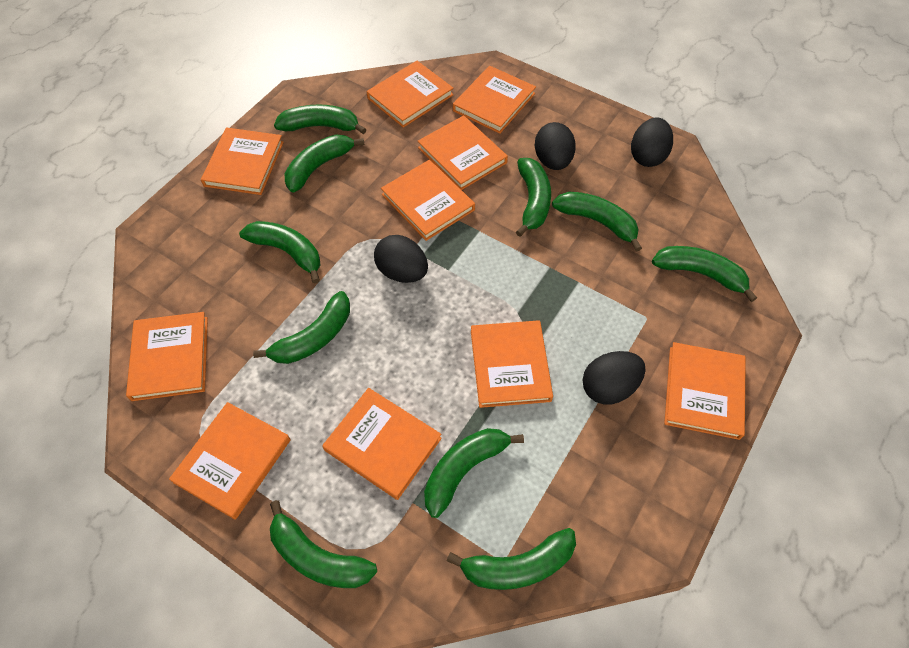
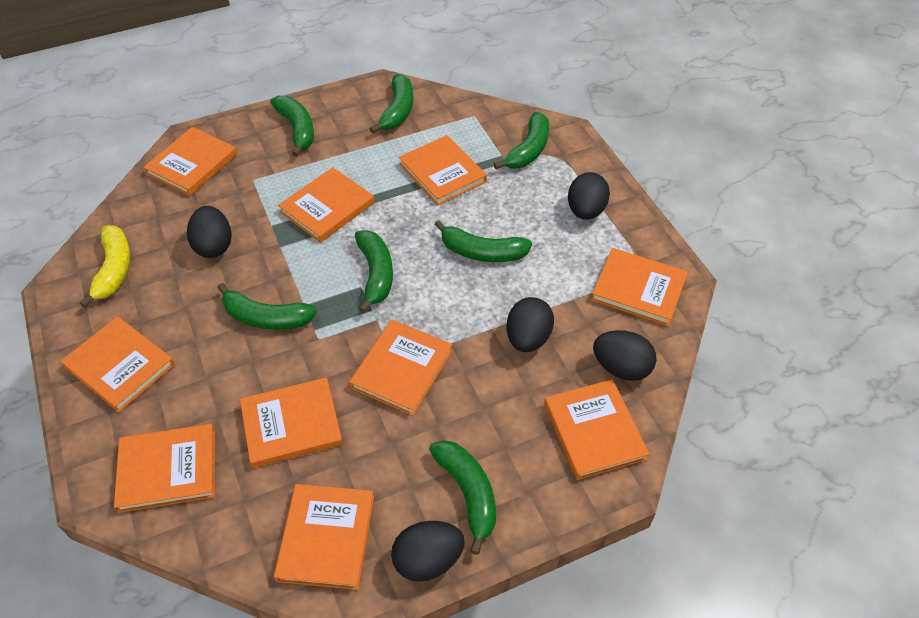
black egg: 4 -> 5
green banana: 10 -> 7
yellow banana: 0 -> 1

